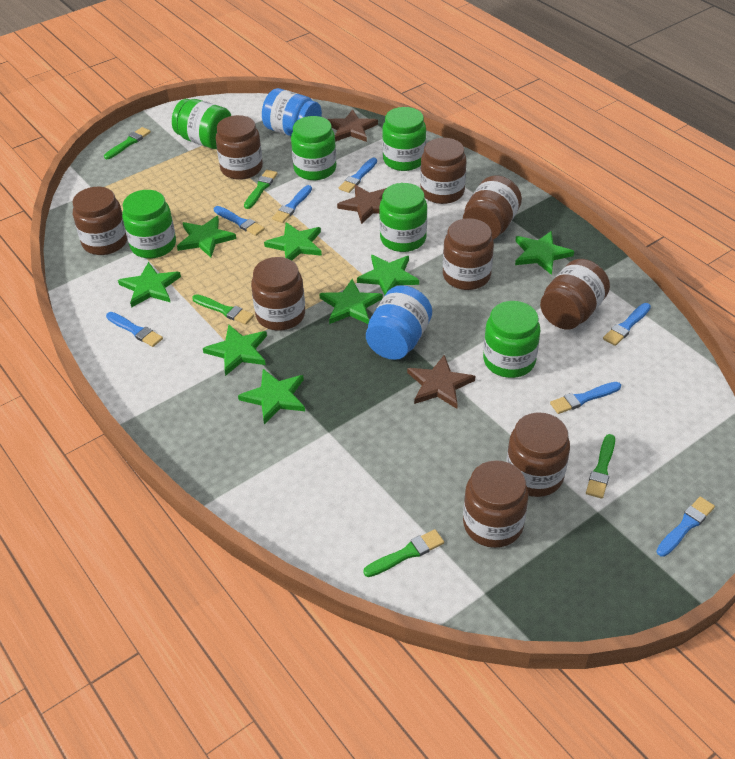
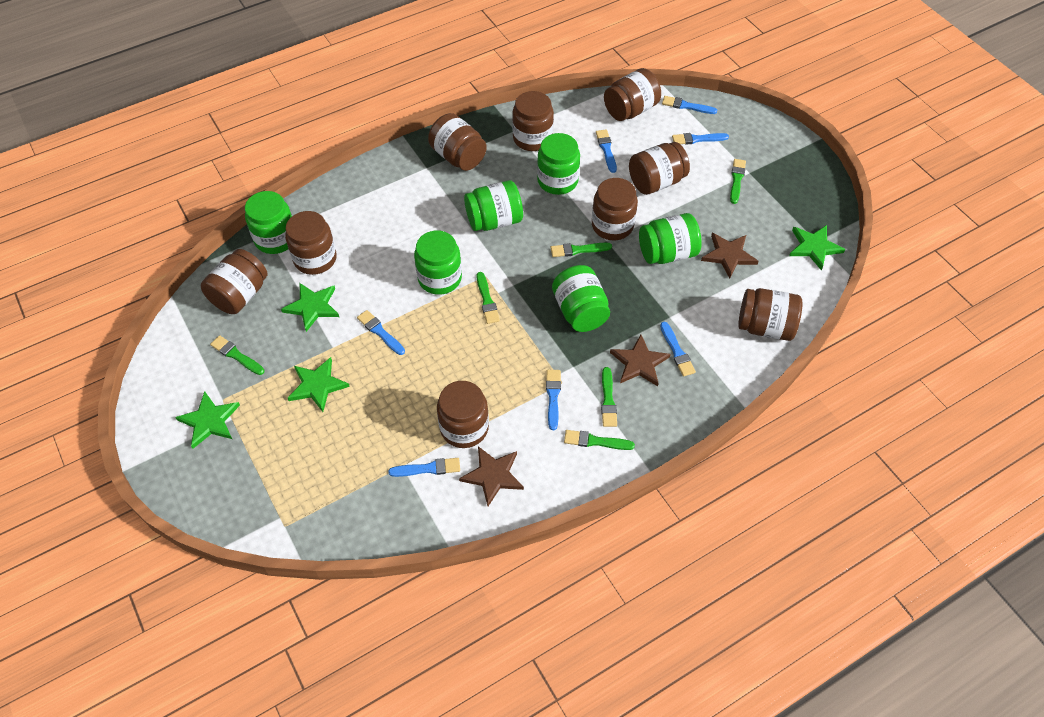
blue jar: 2 -> 0
green brush: 5 -> 6
green star: 8 -> 4

